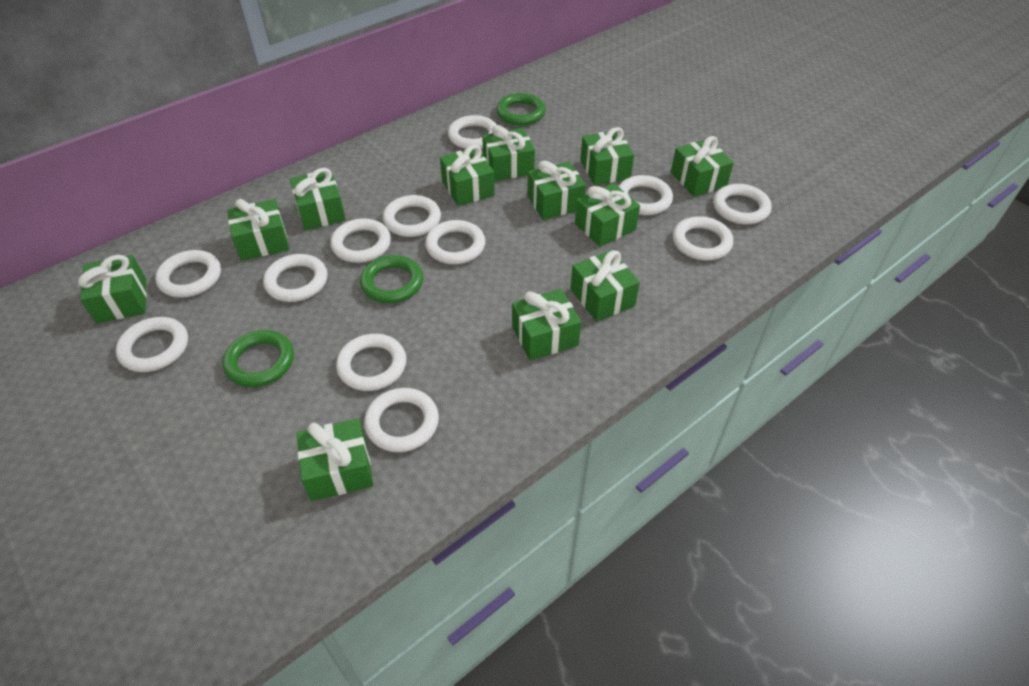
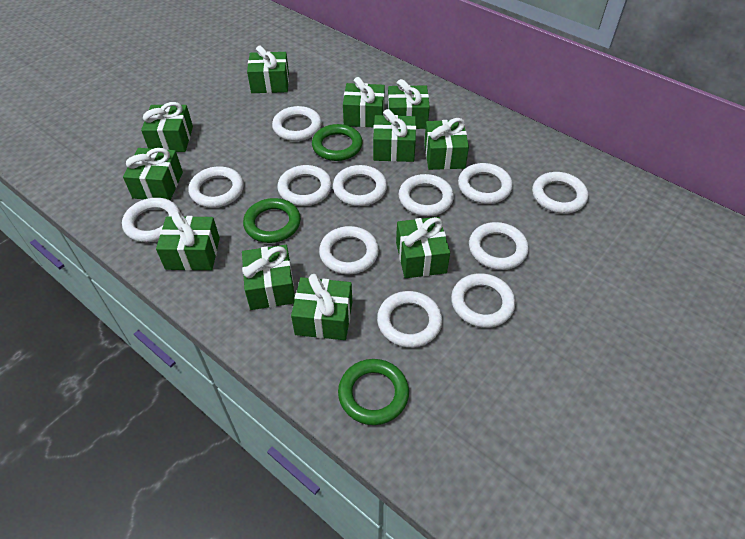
green gift: 12 -> 11

